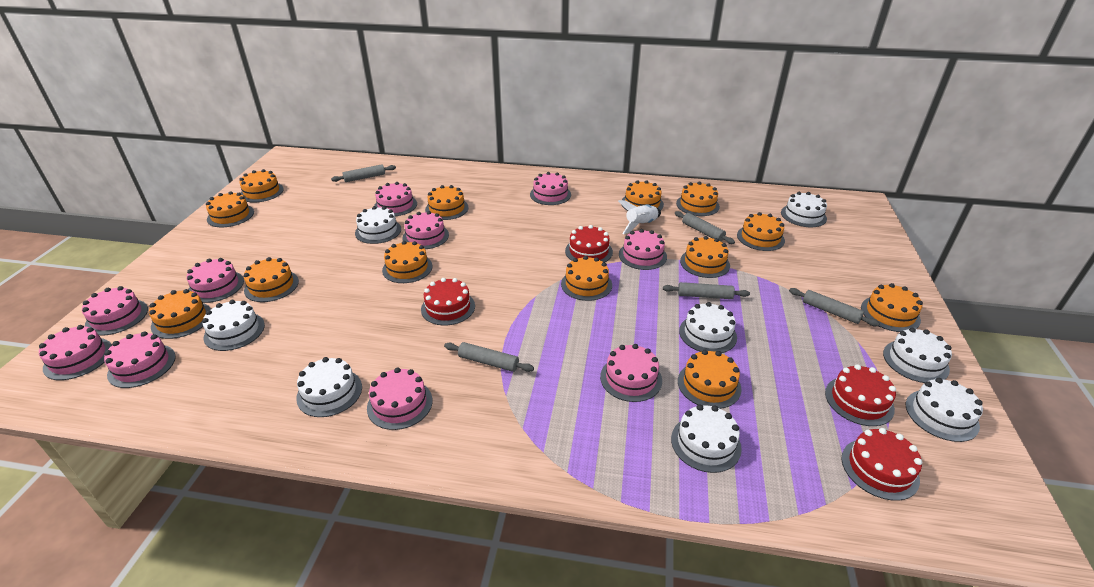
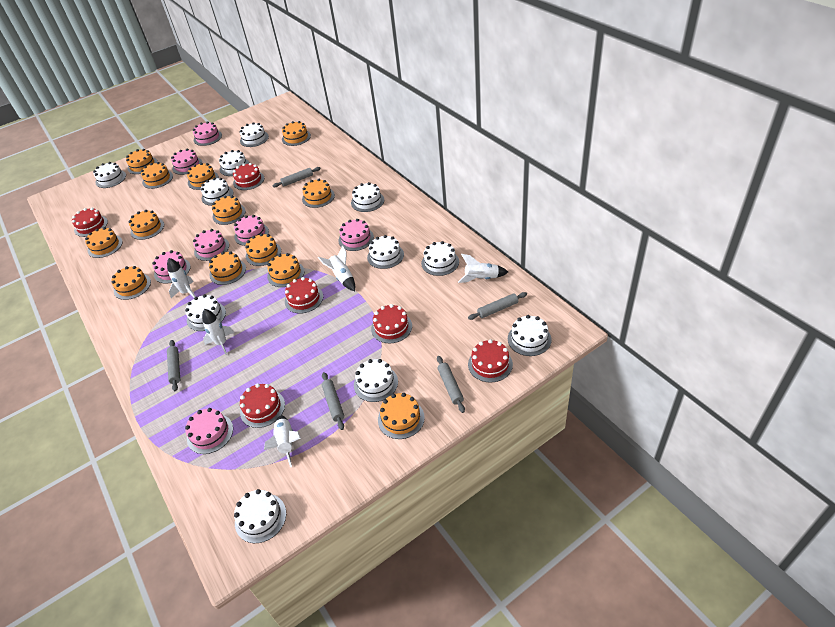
pink cake: 10 -> 7
red cake: 4 -> 6
white cake: 8 -> 11
white rocket: 1 -> 5

